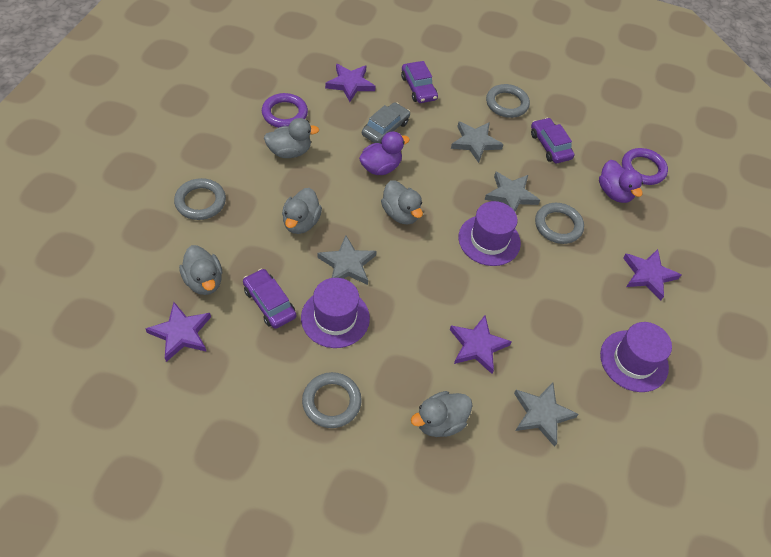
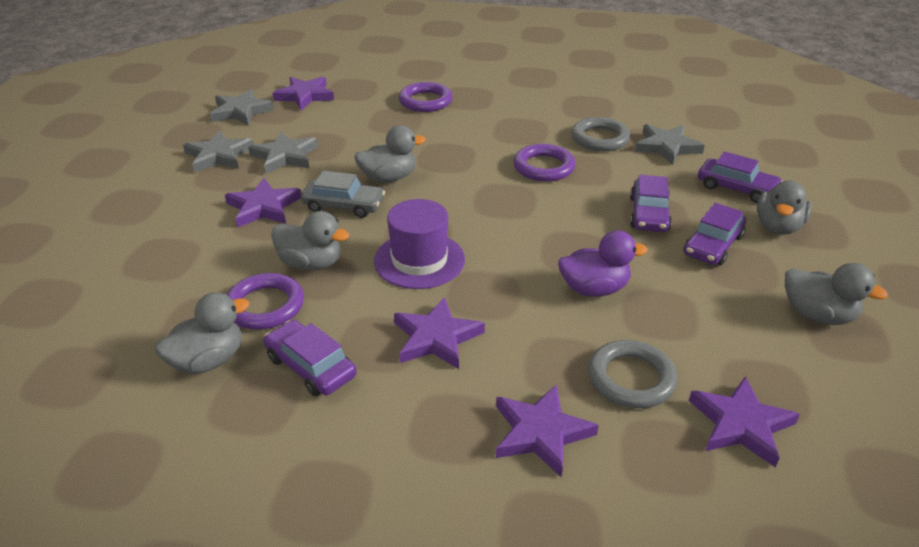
grey ring: 4 -> 2
purple car: 3 -> 4
purple duck: 2 -> 1
purple hat: 3 -> 1
purple ring: 2 -> 3
purple star: 4 -> 5

